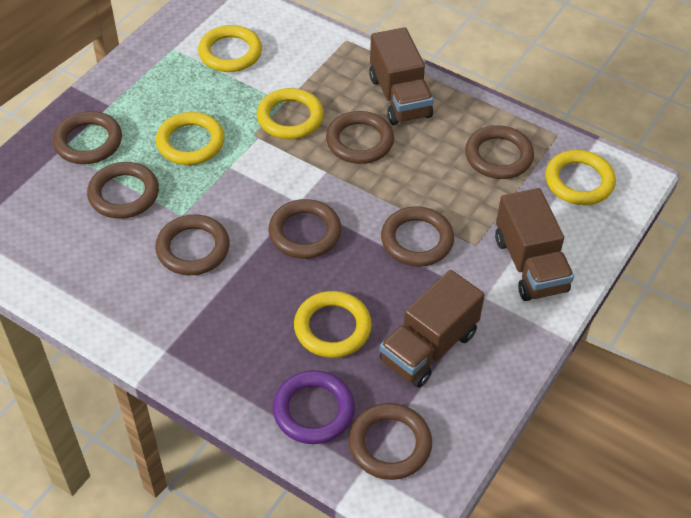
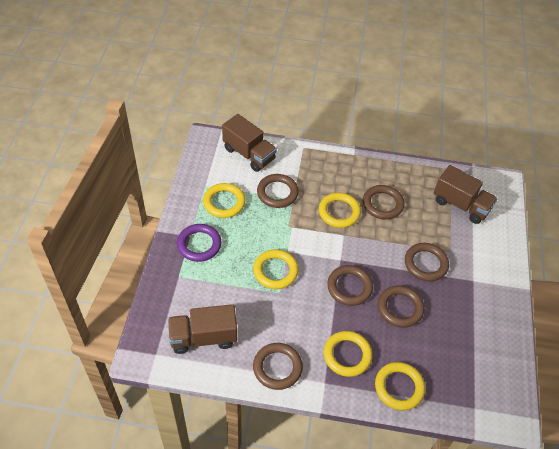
brown ring: 8 -> 6

